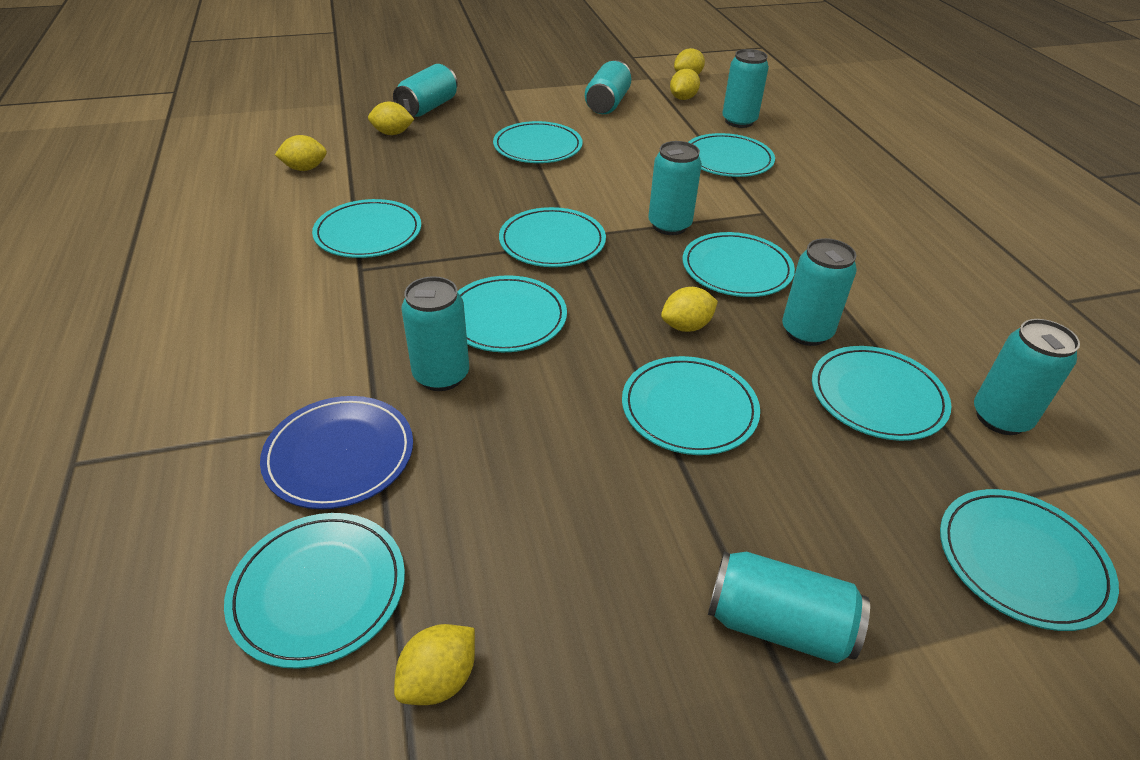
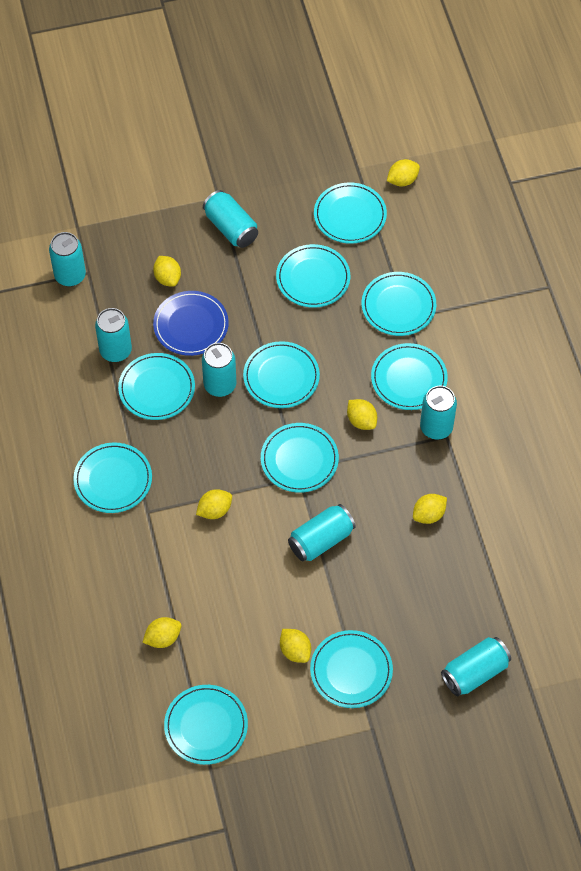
turquoise can: 8 -> 7
yellow lemon: 6 -> 7

